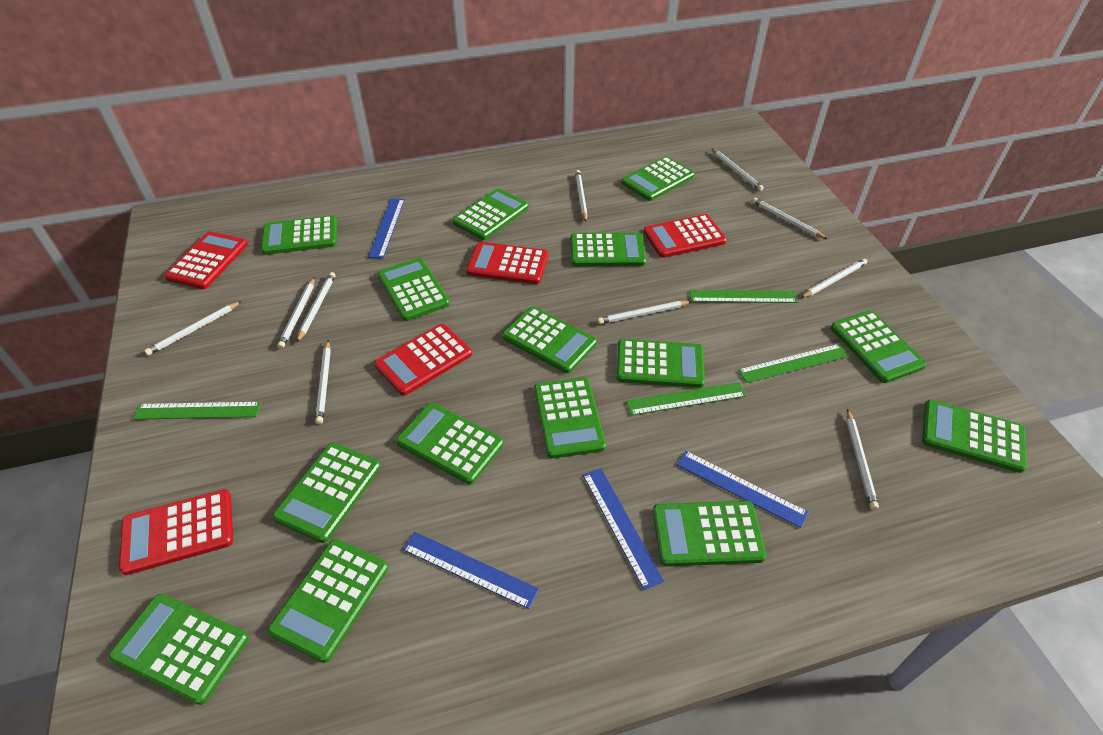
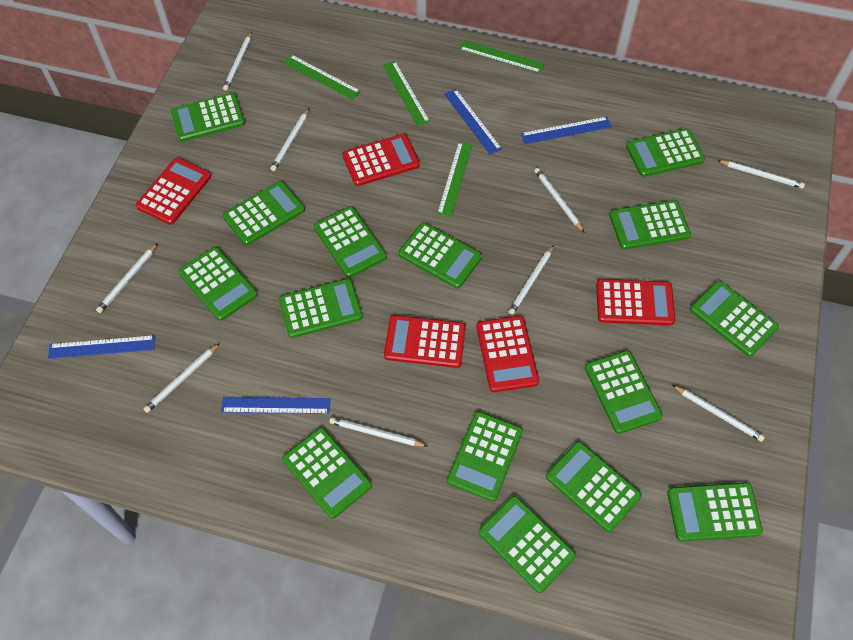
white pencil: 10 -> 9

